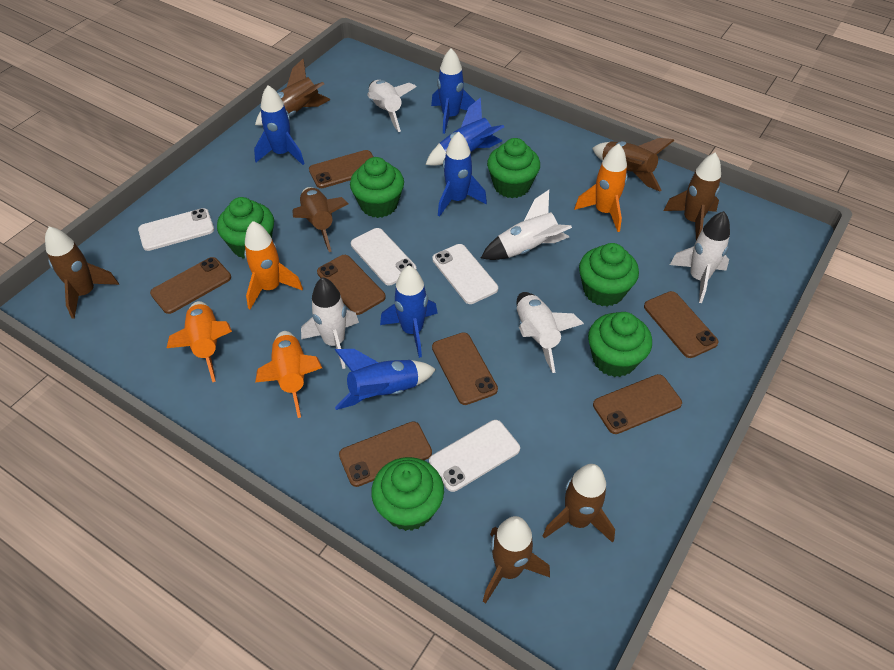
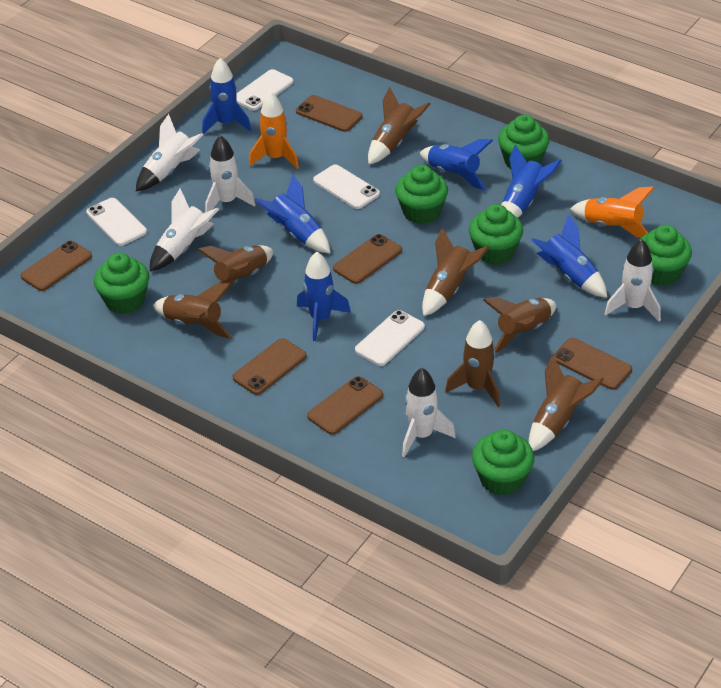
brown phone: 7 -> 6
orange rocket: 4 -> 2

